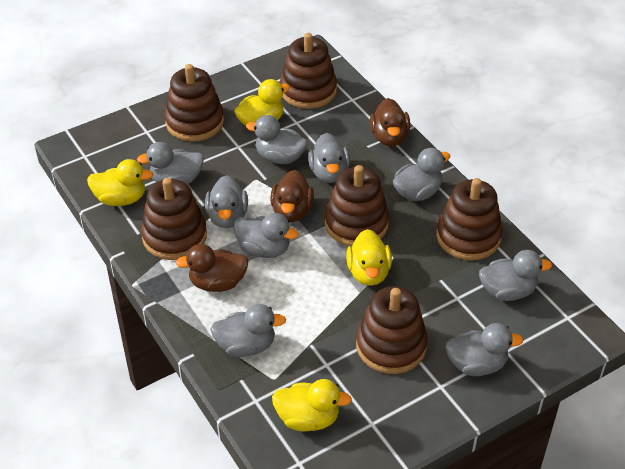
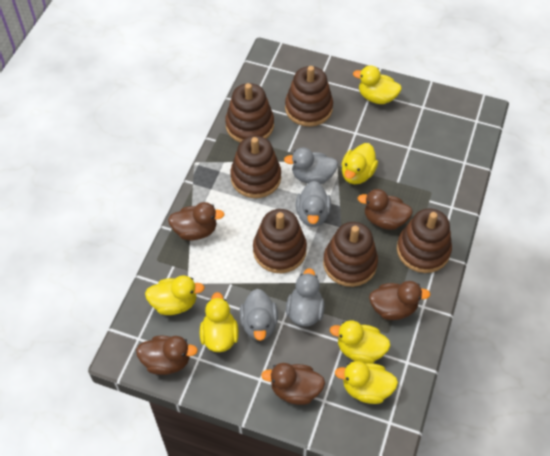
brown duck: 3 -> 5
grey duck: 9 -> 4
yellow duck: 4 -> 6

